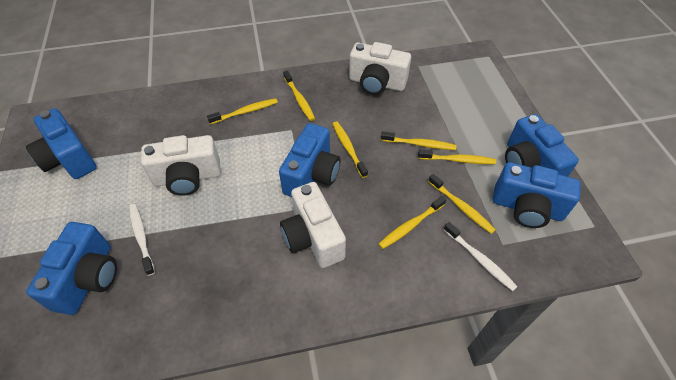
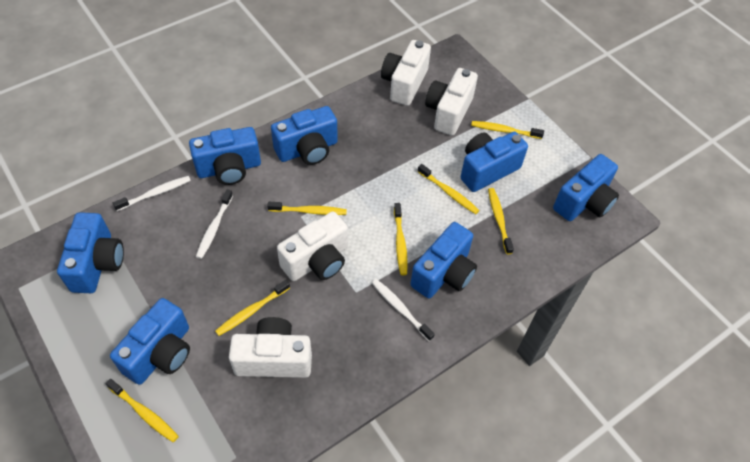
blue camera: 5 -> 7
white camera: 3 -> 4
white toothbrush: 2 -> 3

